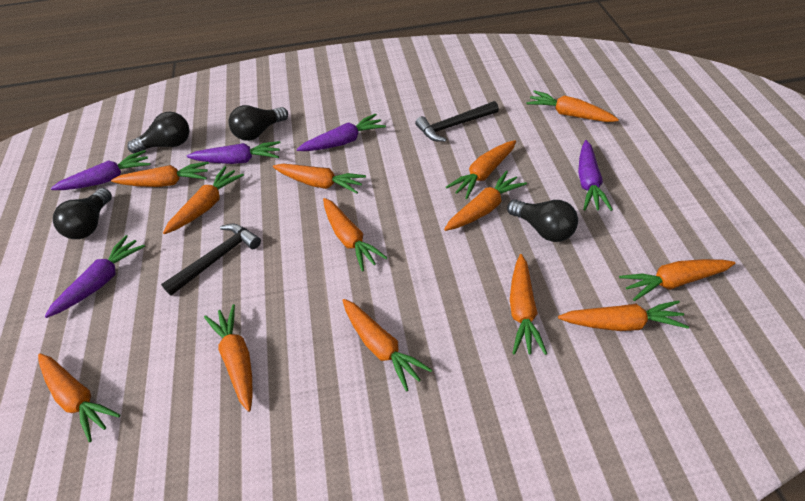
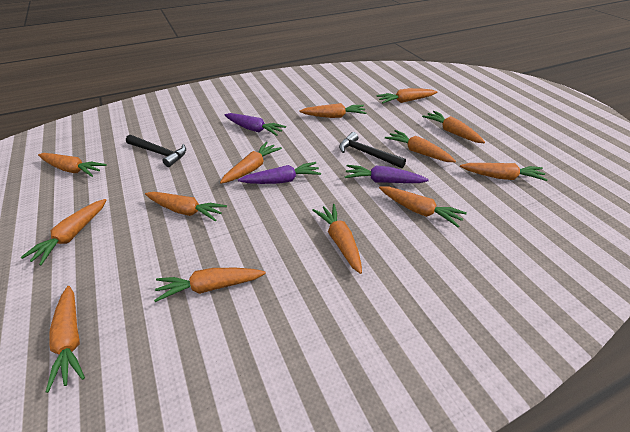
black light bulb: 4 -> 0
purple carrot: 5 -> 3

